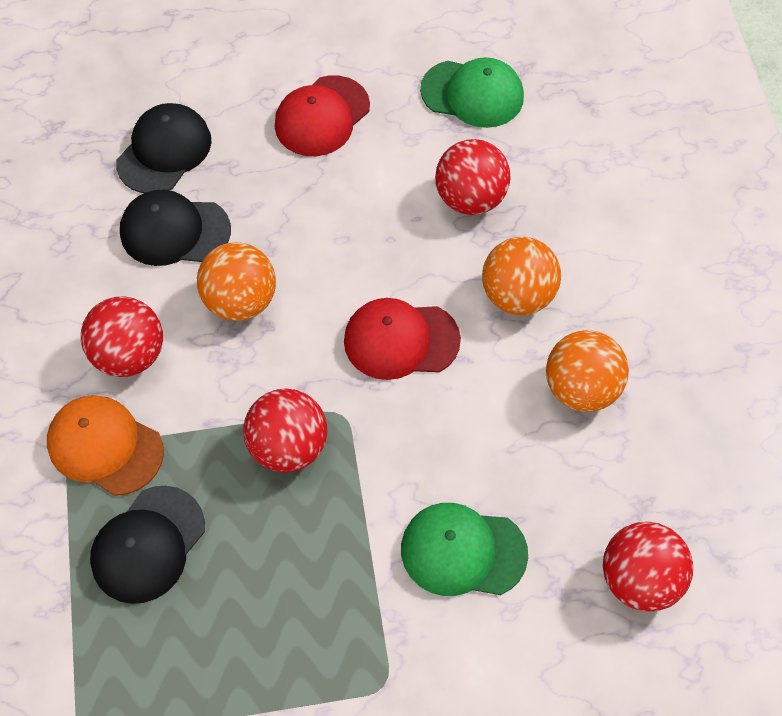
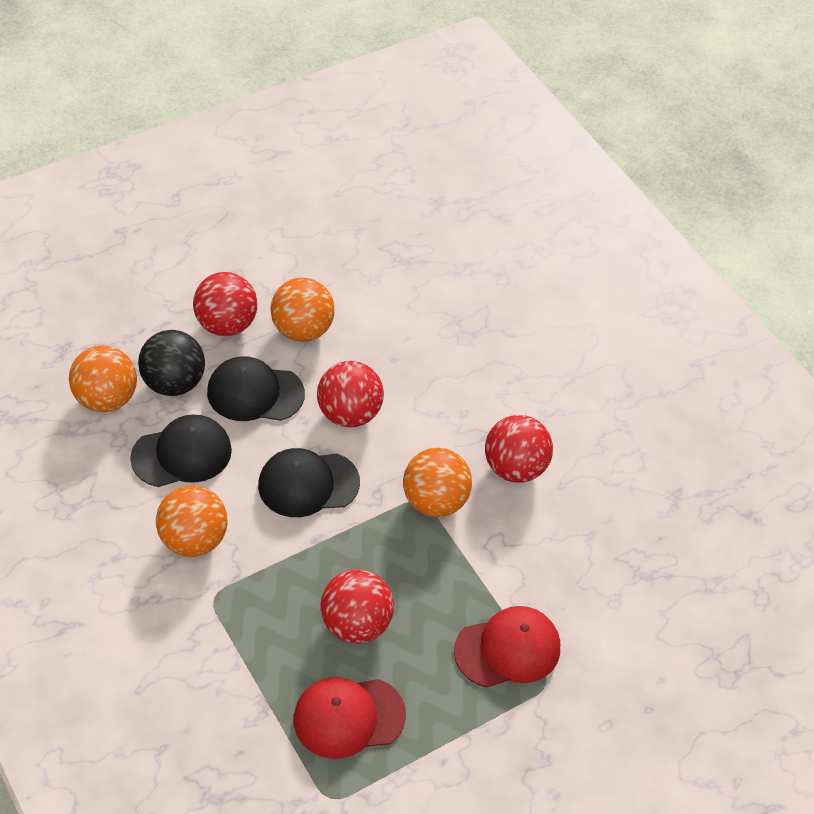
black ball: 0 -> 1
green cap: 2 -> 0
orange ball: 3 -> 4
orange cap: 1 -> 0

